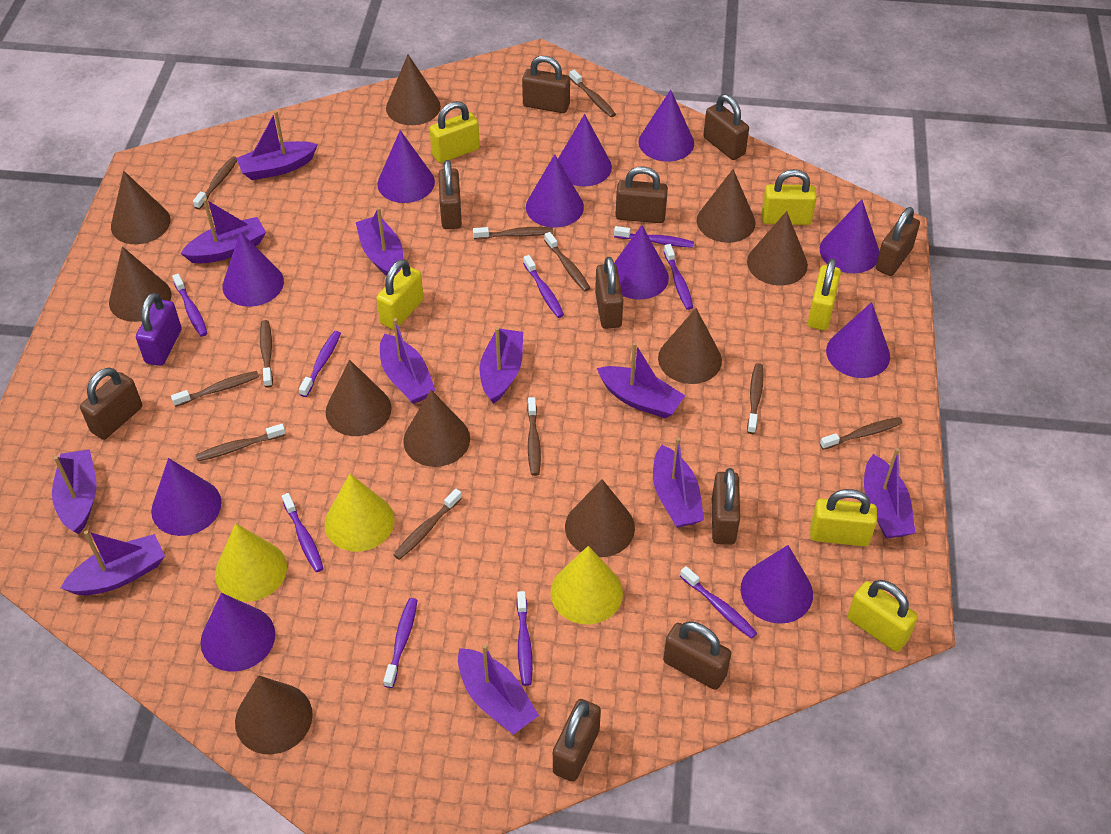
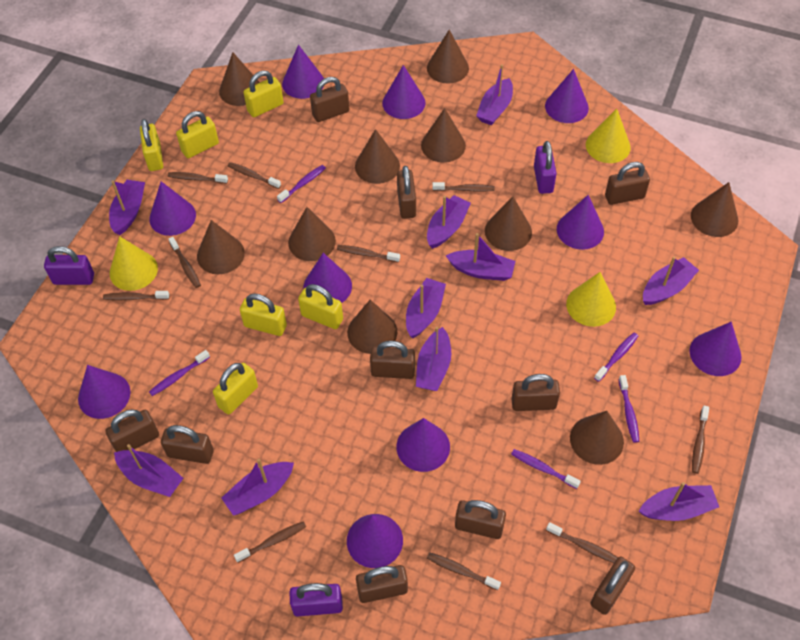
brown toothbrush: 11 -> 10
purple boat: 11 -> 10
purple cone: 11 -> 10
purple padlock: 1 -> 3
purple toothbrush: 9 -> 5

